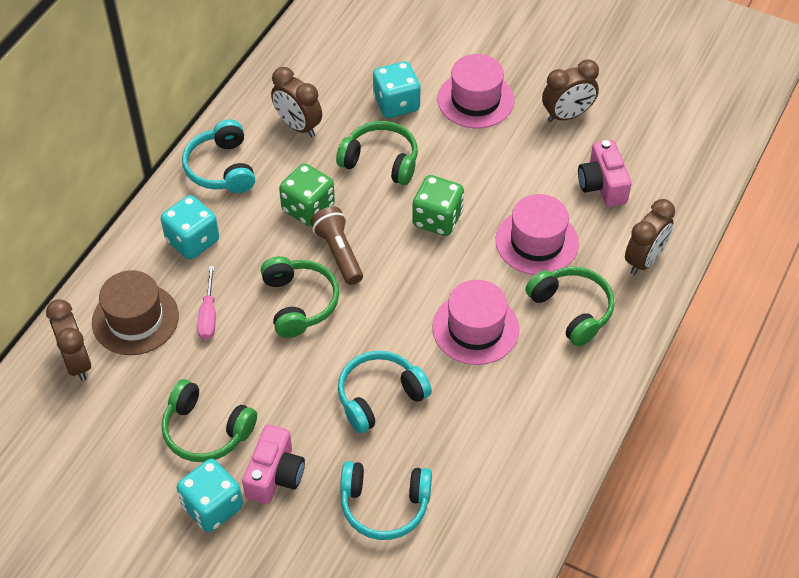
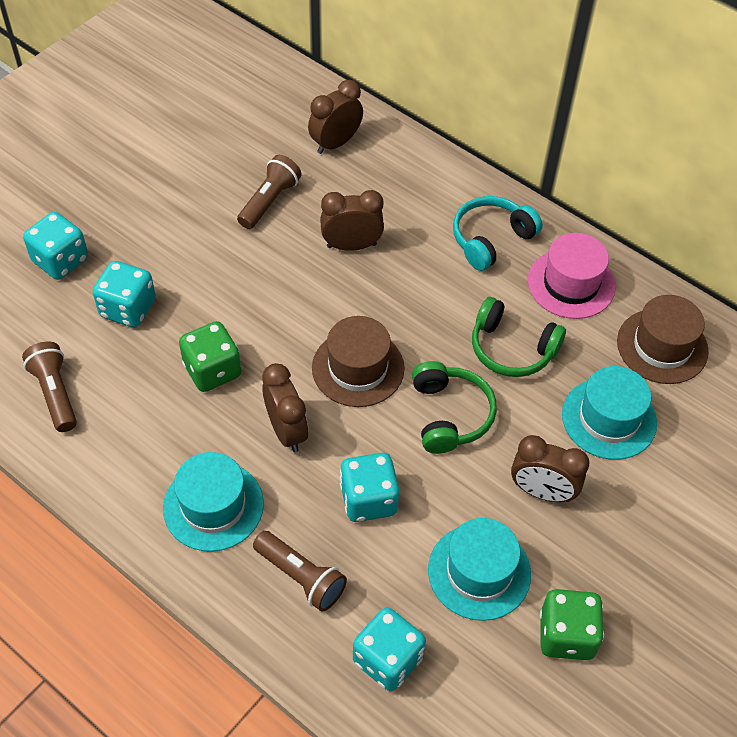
brown flashlight: 1 -> 3
brown hat: 1 -> 2
green headphones: 4 -> 2
pink camera: 2 -> 0
pink hat: 3 -> 1
pink screwdriver: 1 -> 0
turquoise dice: 3 -> 4
turquoise hat: 0 -> 3
turquoise headphones: 3 -> 1

